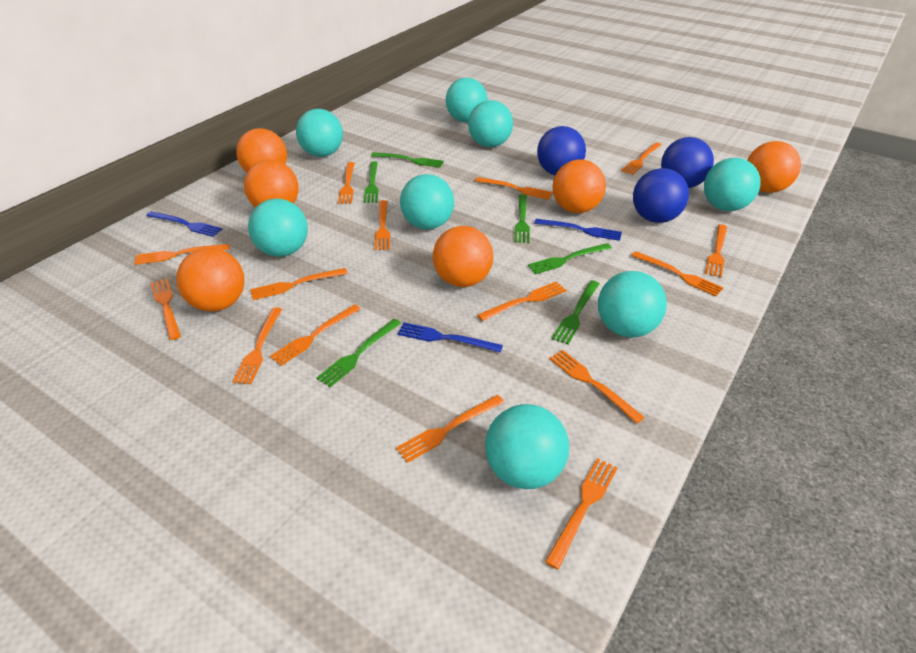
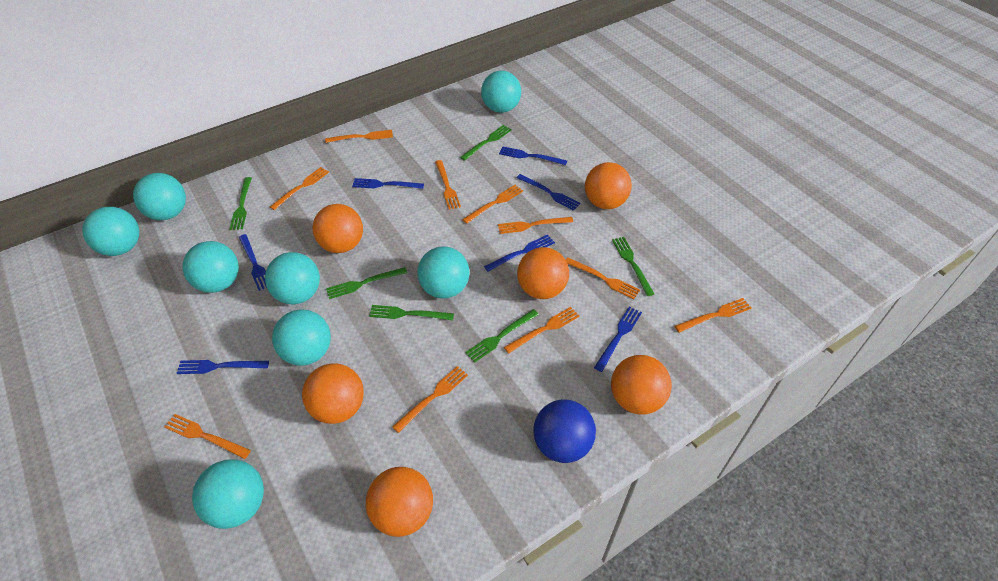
blue ball: 3 -> 1
blue fork: 3 -> 7
orange fork: 15 -> 10

